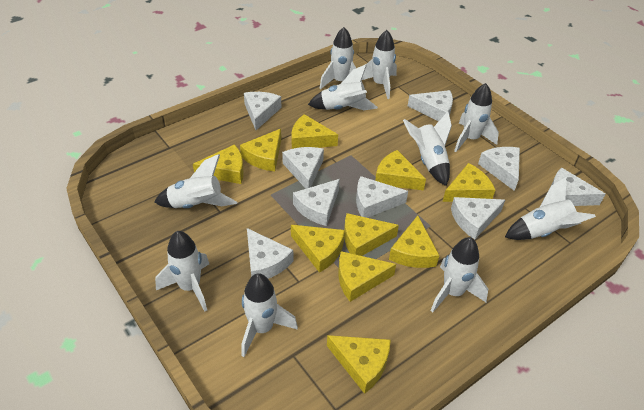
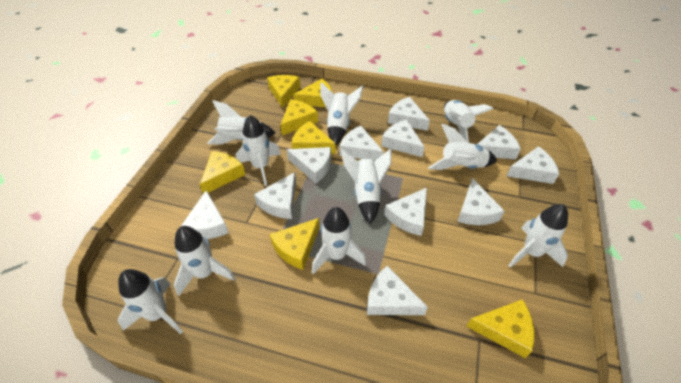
white cheese: 9 -> 11
yellow cheese: 10 -> 7

